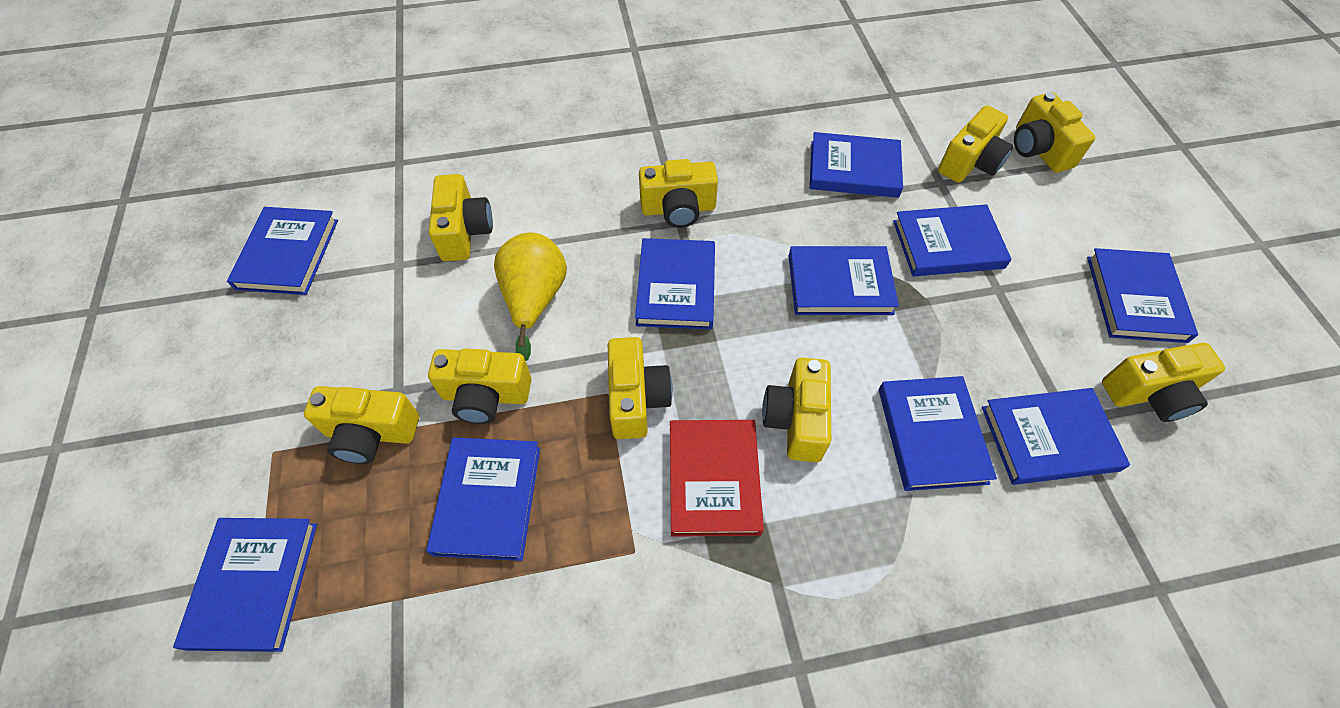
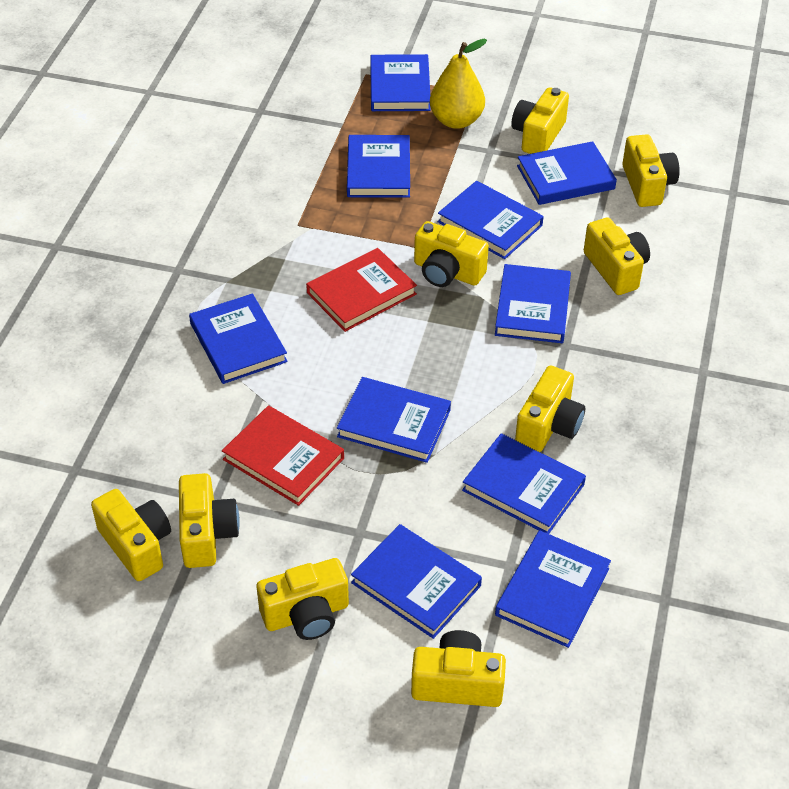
red book: 1 -> 2

